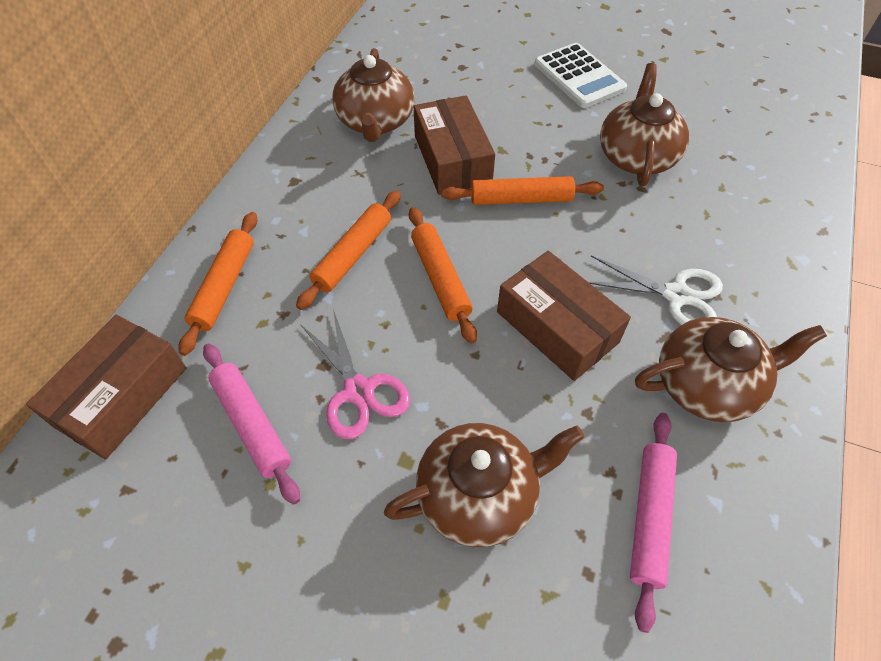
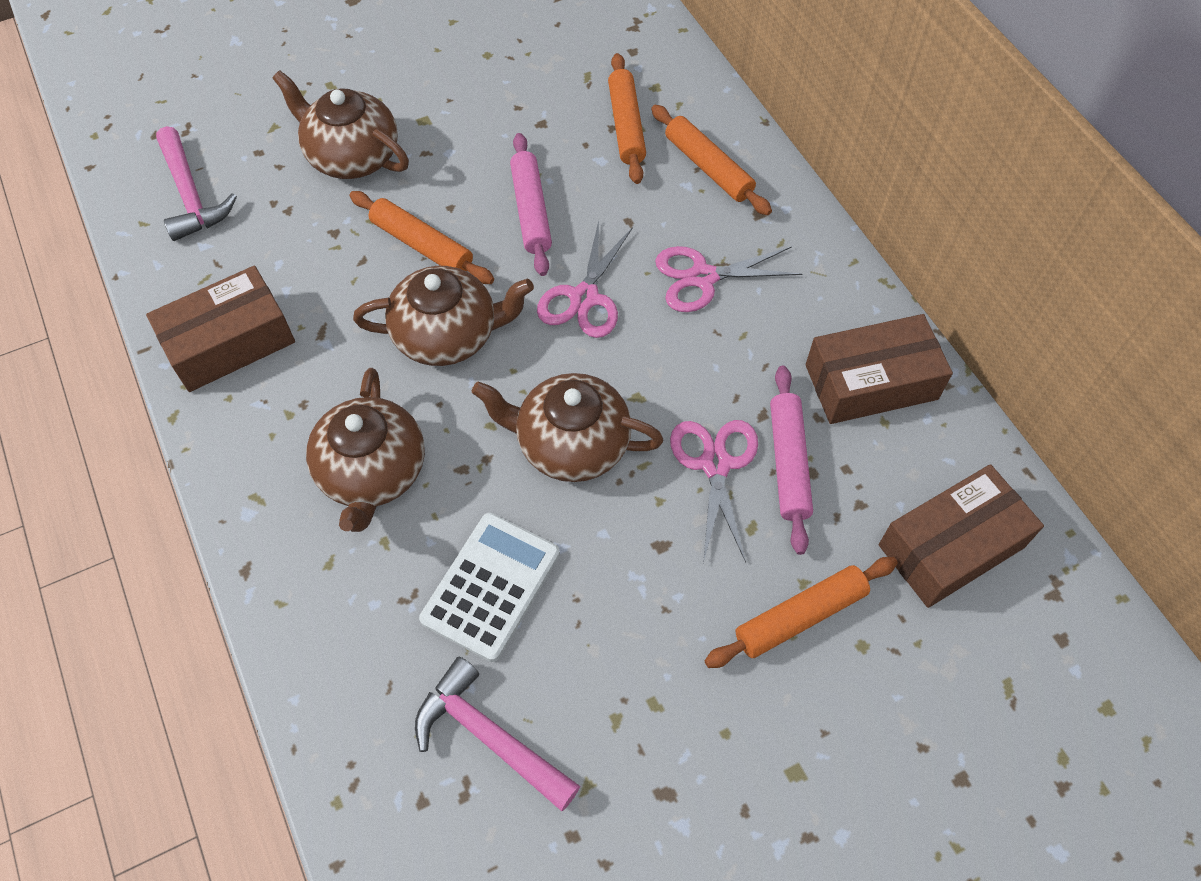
pink hammer: 0 -> 2
pink scissors: 1 -> 3
white scissors: 1 -> 0

